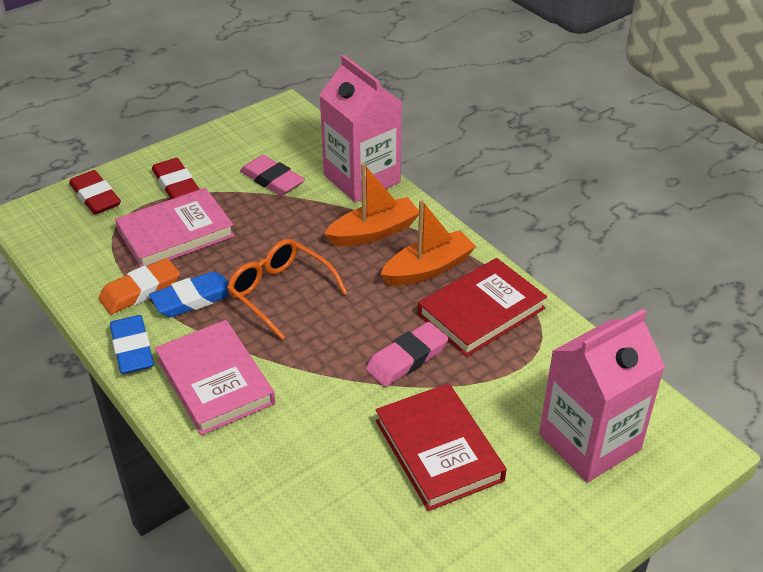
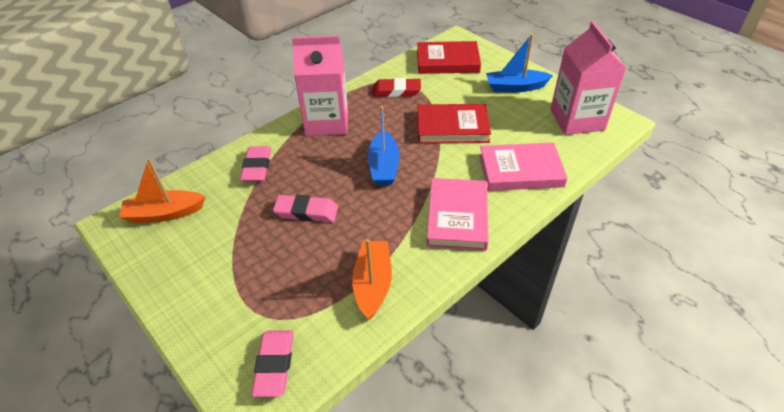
blue boat: 0 -> 2
blue eraser: 2 -> 0
orange eraser: 1 -> 0
orange glasses: 1 -> 0
pink eraser: 2 -> 3
red eraser: 2 -> 1

